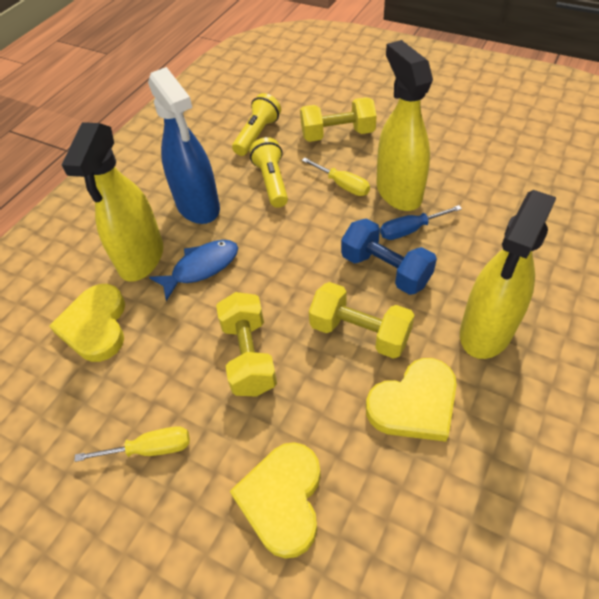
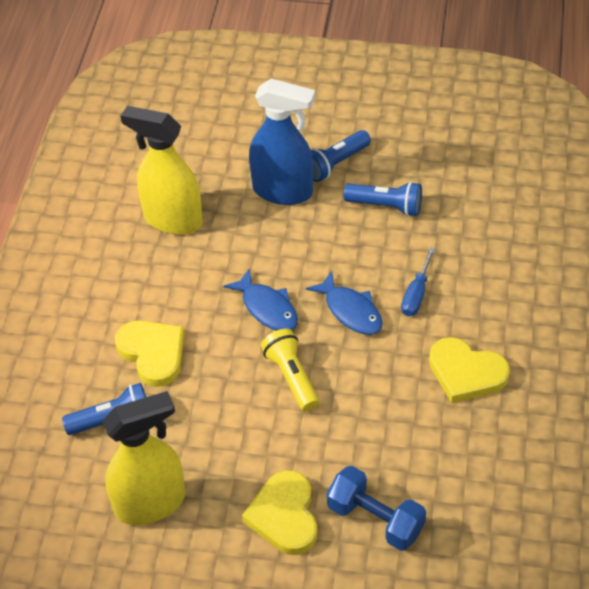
blue fish: 1 -> 2
blue flashlight: 0 -> 3
yellow dumbbell: 3 -> 0
yellow flashlight: 2 -> 1
yellow screwdriver: 2 -> 0
yellow spray bottle: 3 -> 2

